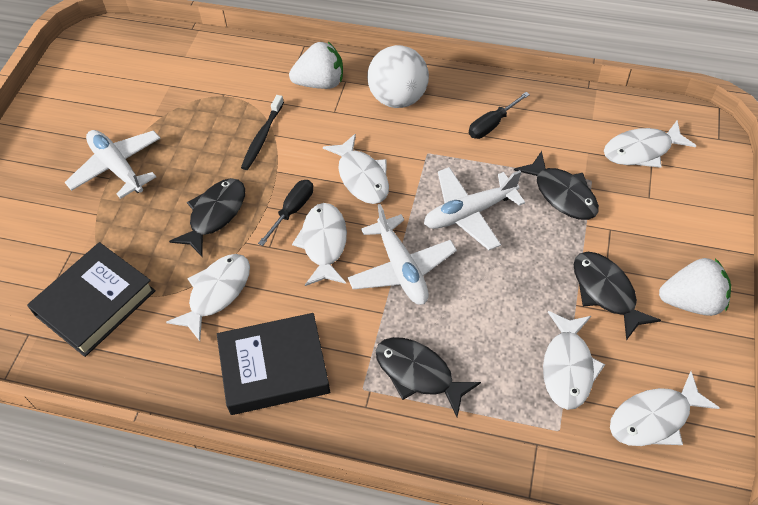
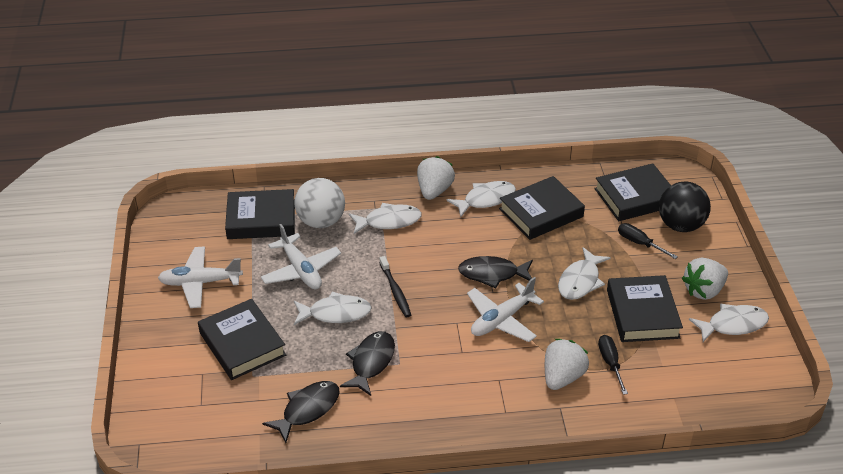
black ball: 0 -> 1
black book: 2 -> 5
black fish: 4 -> 3
white fish: 6 -> 5
white strawberry: 2 -> 3

